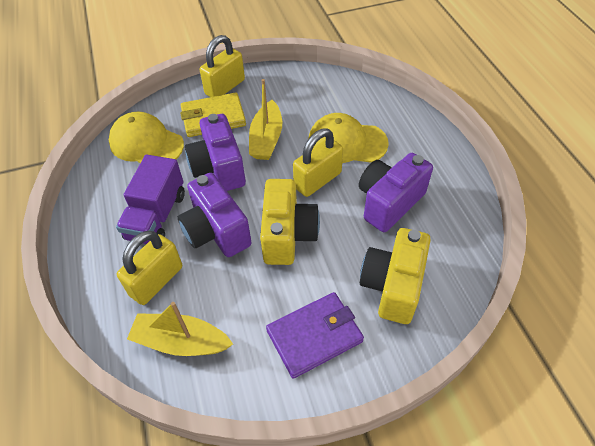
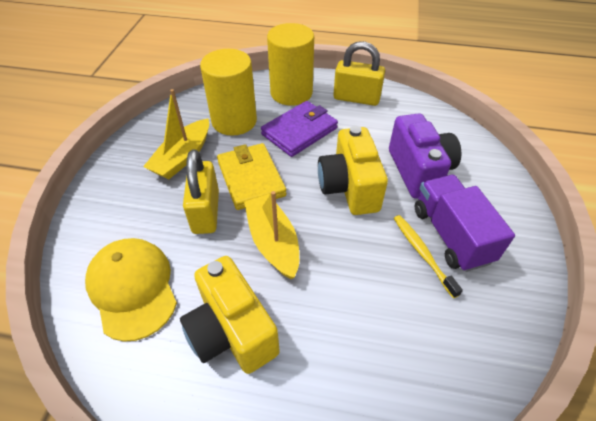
purple camera: 3 -> 1
yellow cap: 2 -> 1
yellow cylinder: 0 -> 2
yellow padlock: 3 -> 2
yellow toothbrush: 0 -> 1

